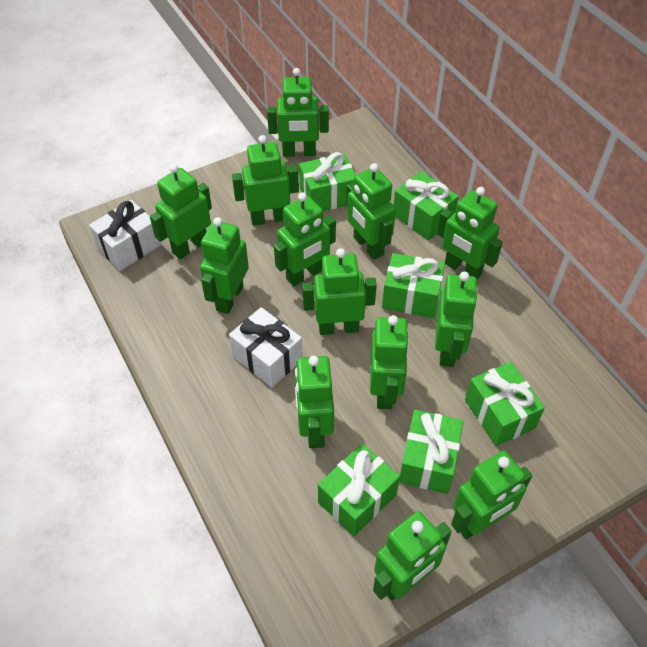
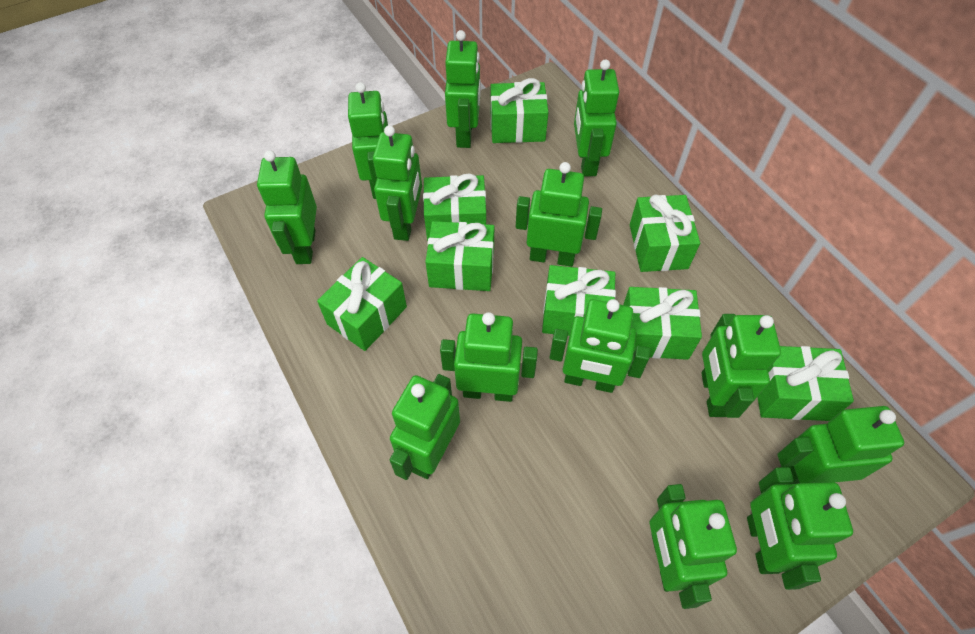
green gift: 6 -> 8
white gift: 2 -> 0

